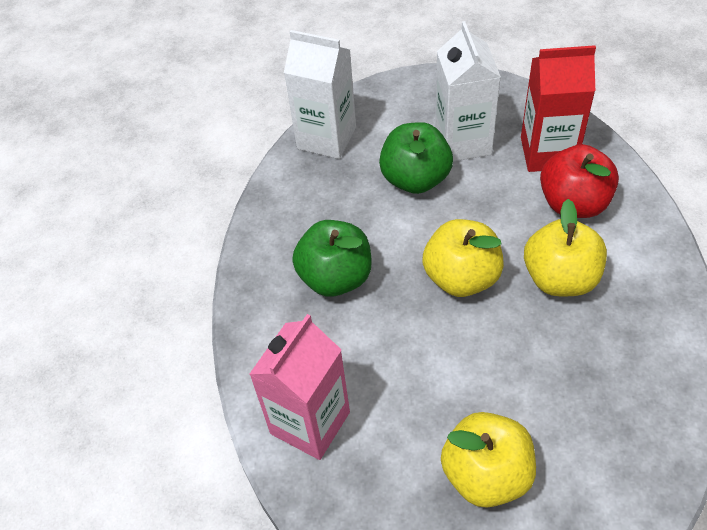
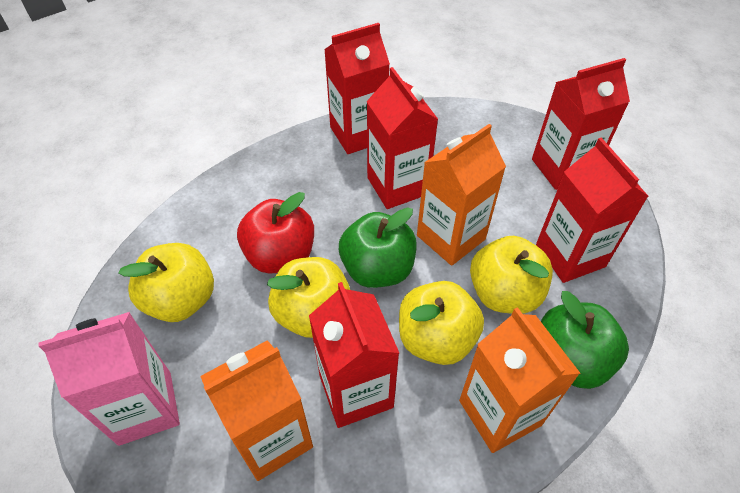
orange carton: 0 -> 3
red carton: 1 -> 5
white carton: 2 -> 0
yellow apple: 3 -> 4

